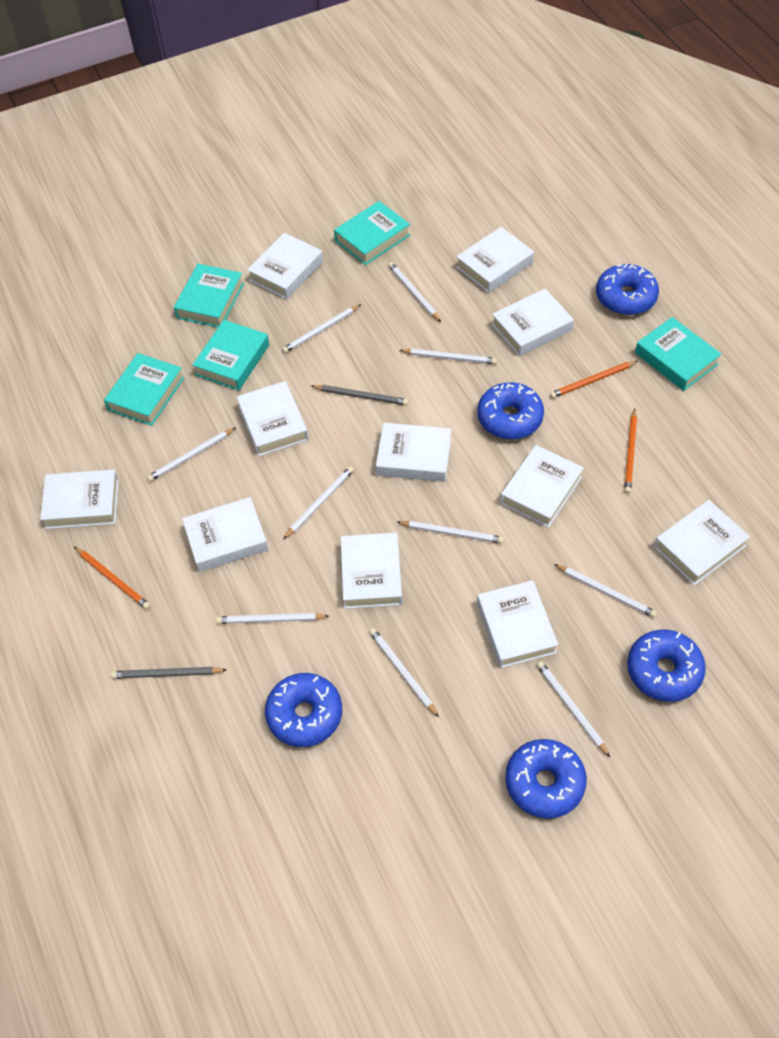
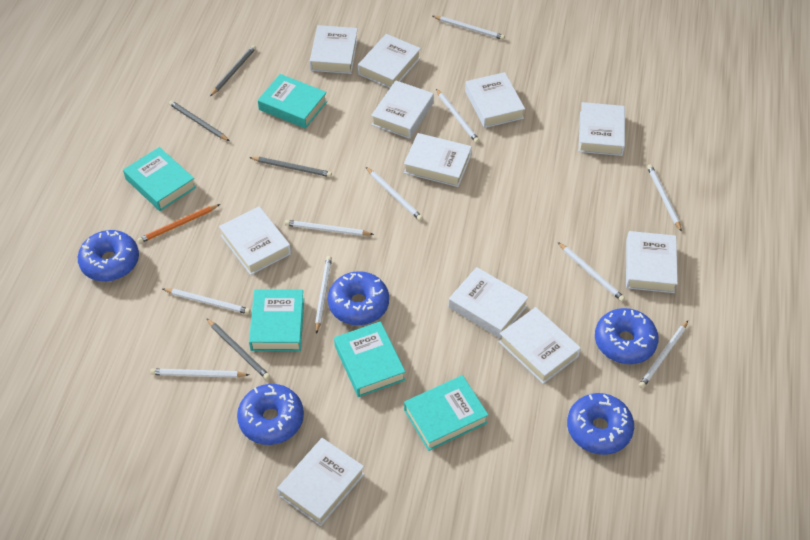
grey pencil: 2 -> 4
orange pencil: 3 -> 1

